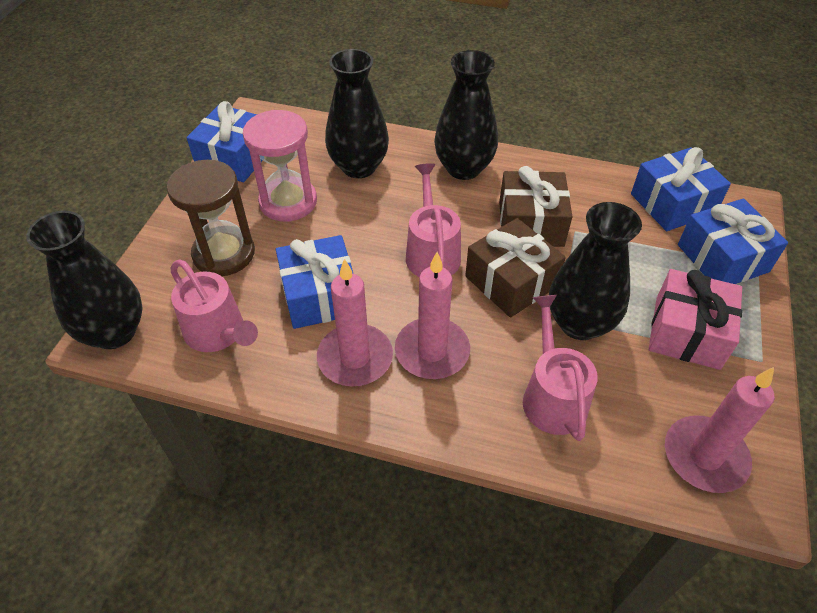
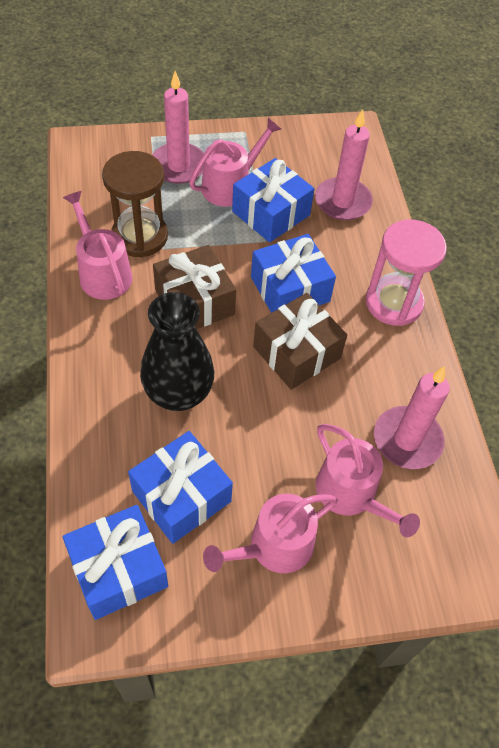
black vase: 4 -> 1
pink gift: 1 -> 0
pink watering can: 3 -> 4

